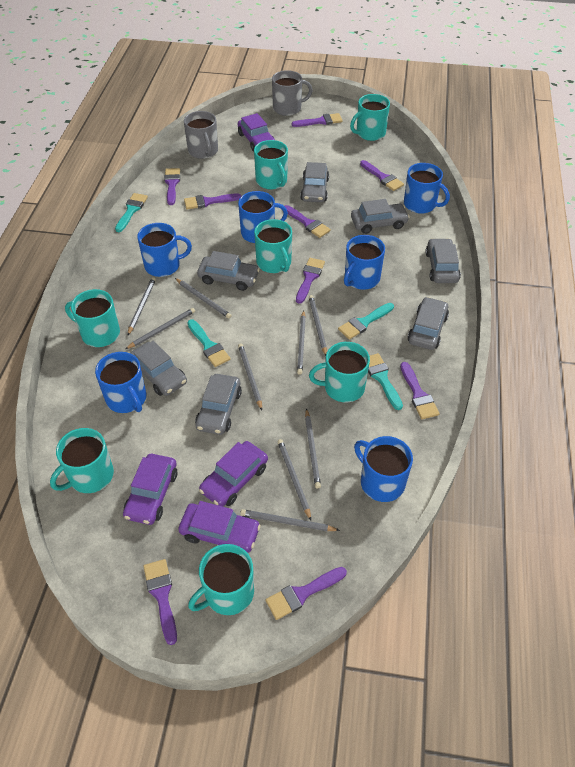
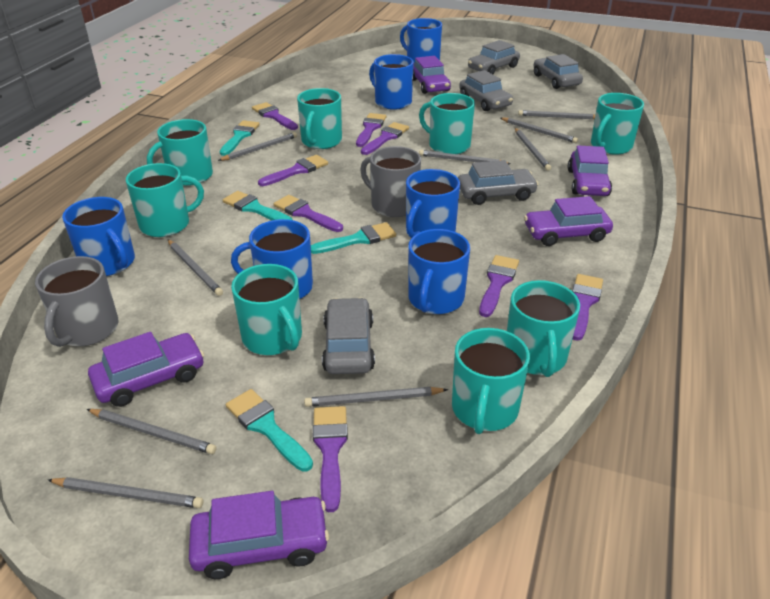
grey car: 7 -> 5
purple brush: 9 -> 8
purple car: 4 -> 5
turquoise mug: 7 -> 8

